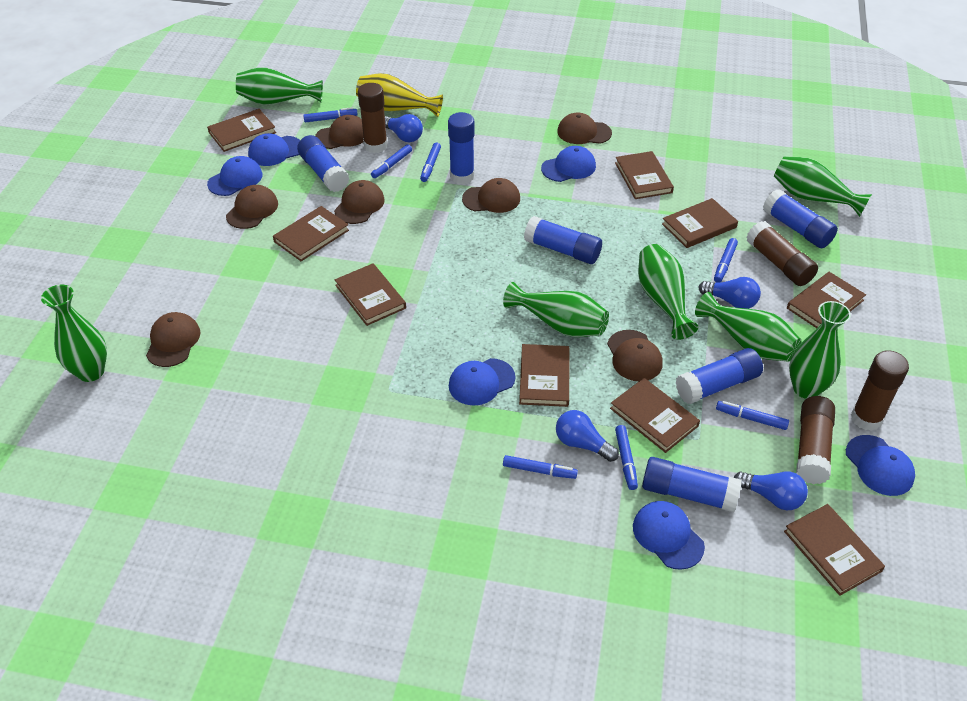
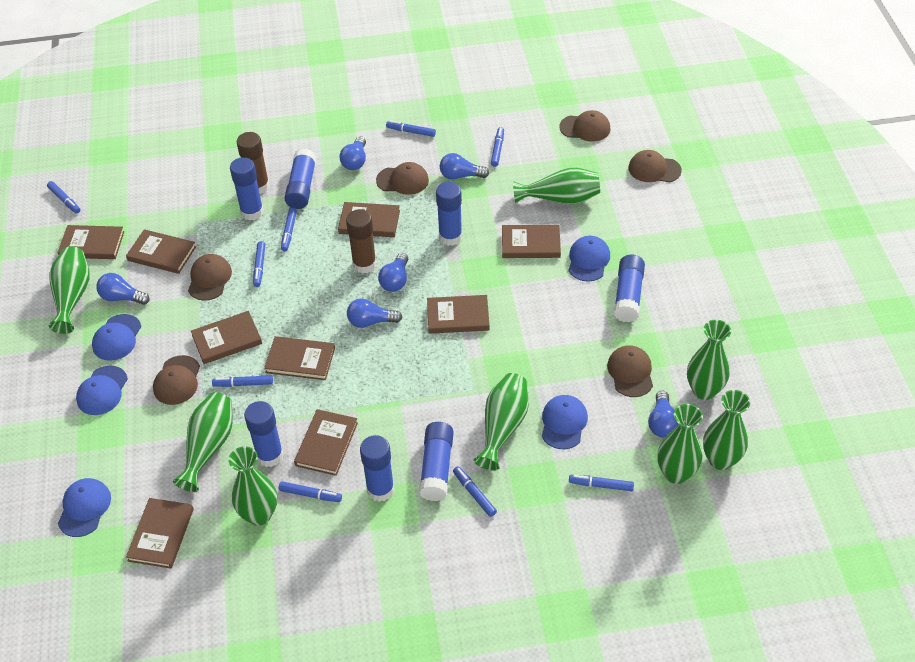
blue cap: 6 -> 5
blue glue stick: 6 -> 7
blue light bulb: 4 -> 6
blue marker: 7 -> 9
brown cap: 7 -> 6
brown glue stick: 4 -> 2
green vase: 7 -> 8
yellow vase: 1 -> 0

